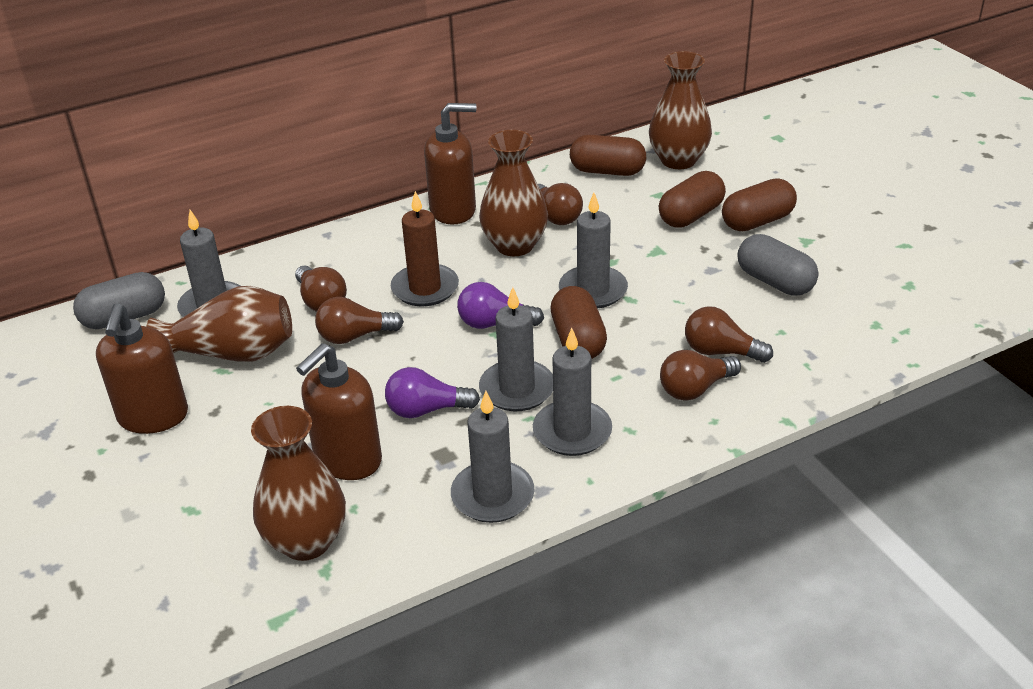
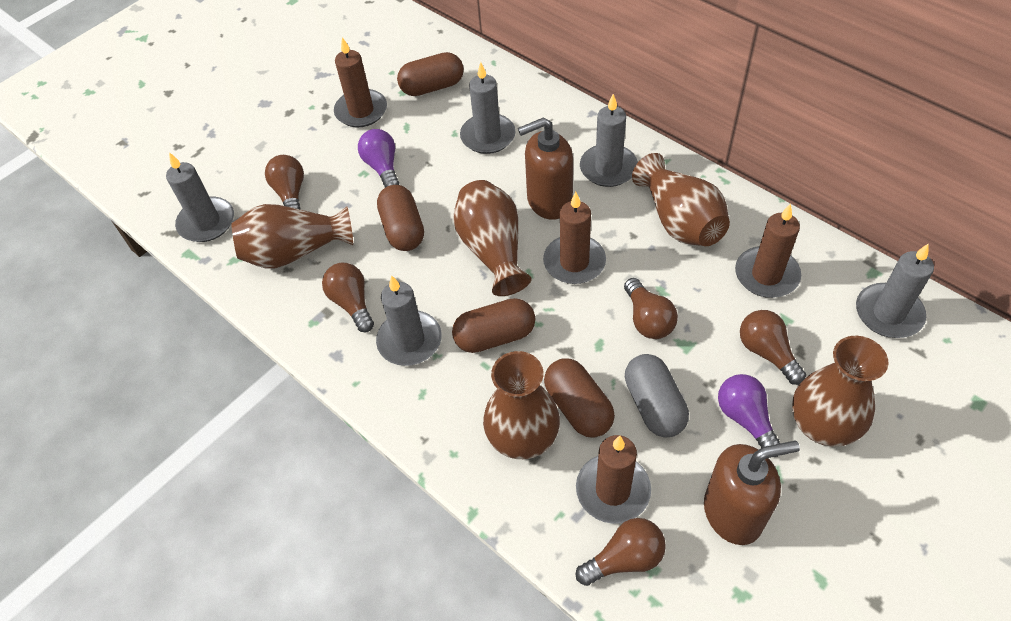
brown candle: 1 -> 4
brown soap dispenser: 3 -> 2
brown vase: 4 -> 5
grey capsule: 2 -> 1

